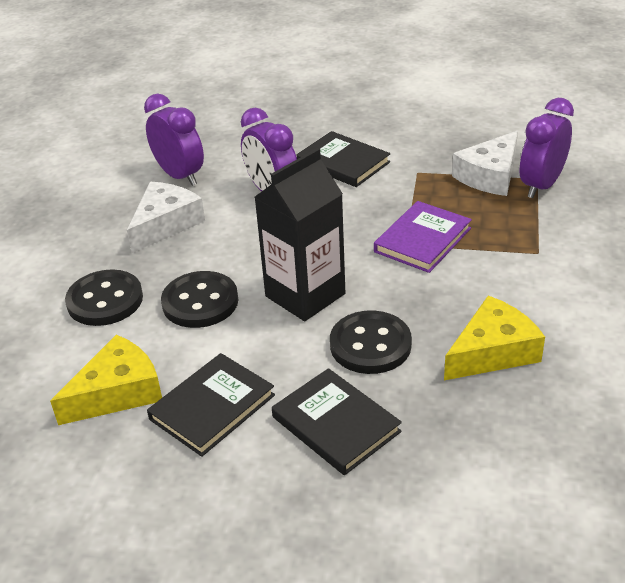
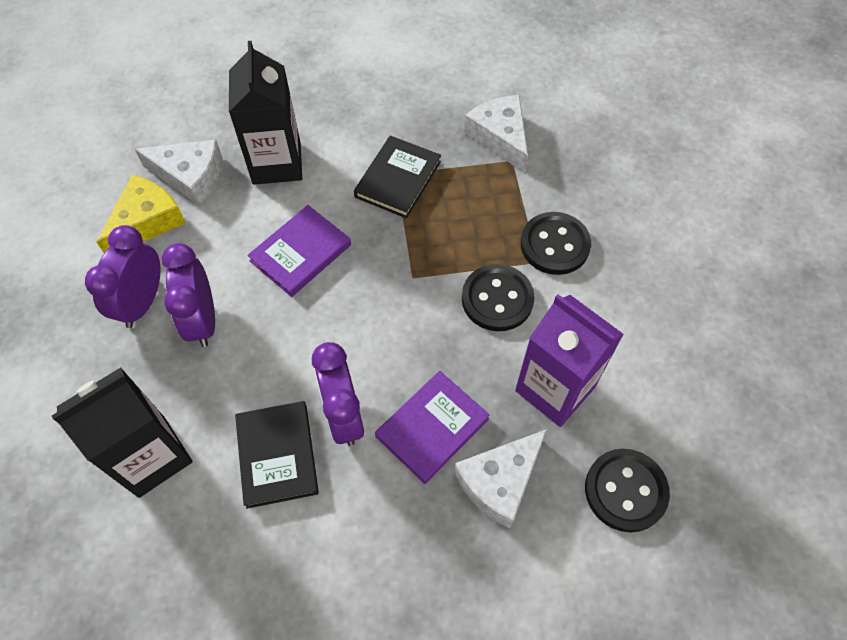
black book: 3 -> 2
black carton: 1 -> 2
purple book: 1 -> 2
purple carton: 0 -> 1
white cheese: 2 -> 3
yellow cheese: 2 -> 1

